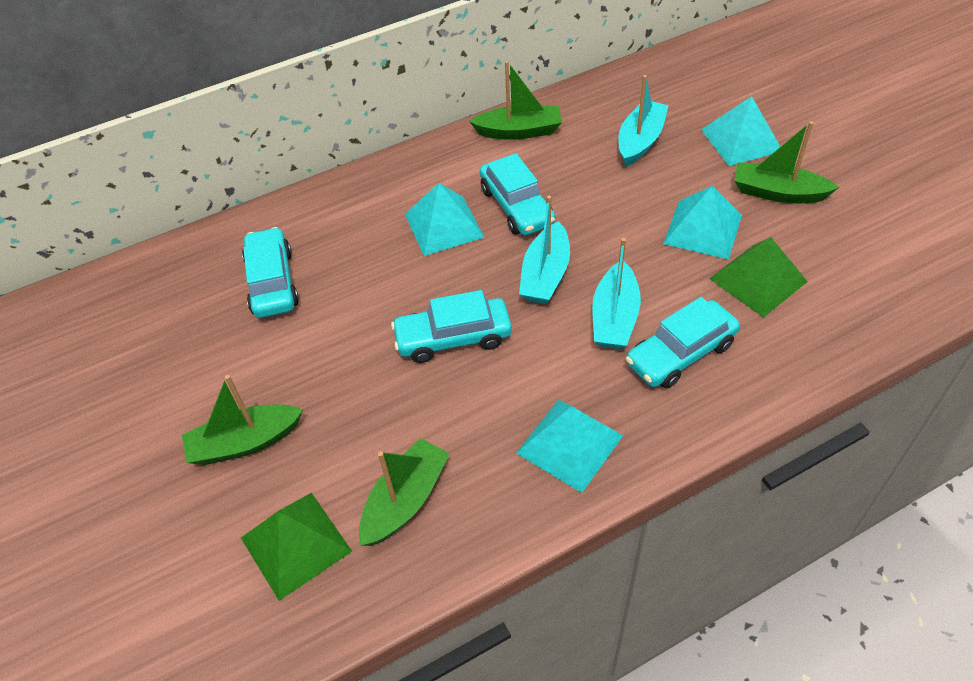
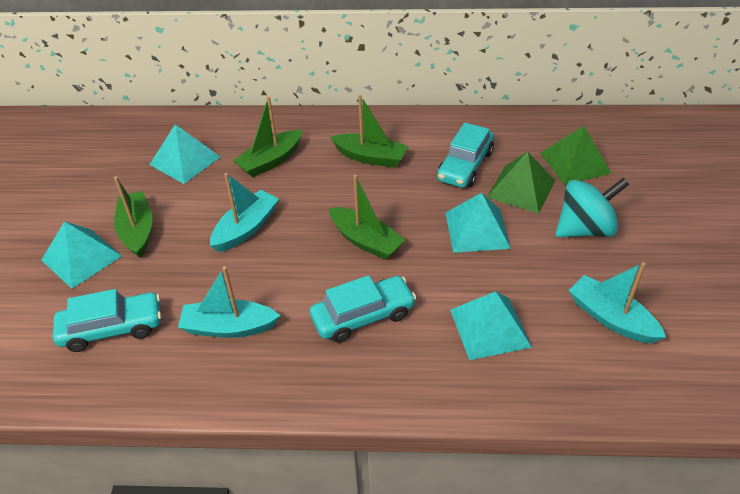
turquoise car: 4 -> 3
turquoise spinning top: 0 -> 1

